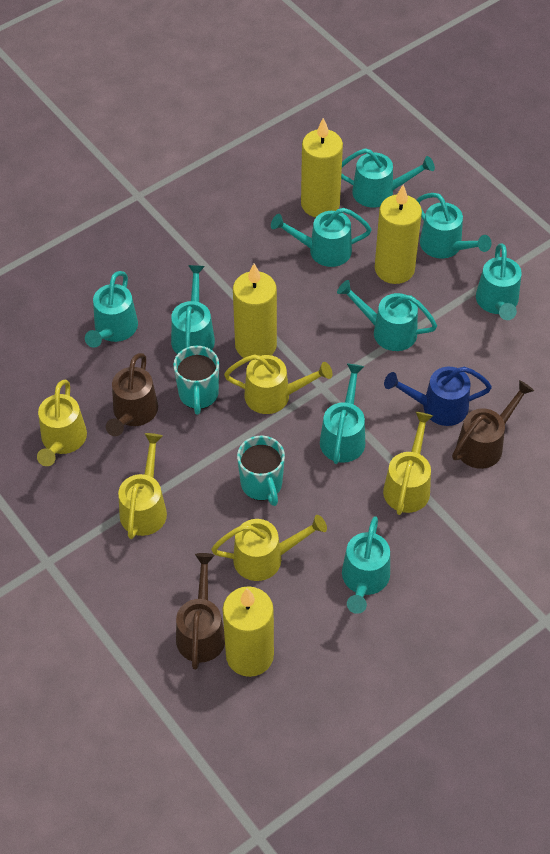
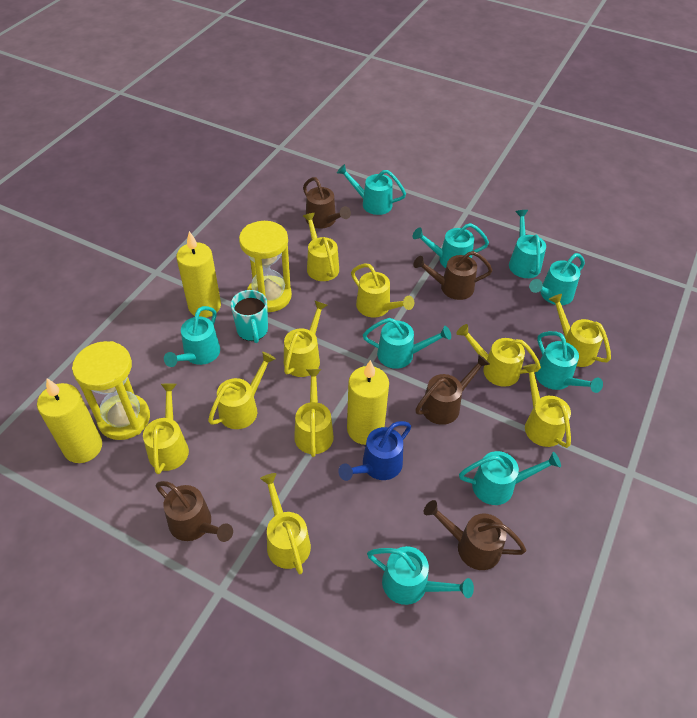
brown watering can: 3 -> 5
turquoise mug: 2 -> 1
yellow candle: 4 -> 3
yellow hourglass: 0 -> 2
yellow watering can: 5 -> 10

